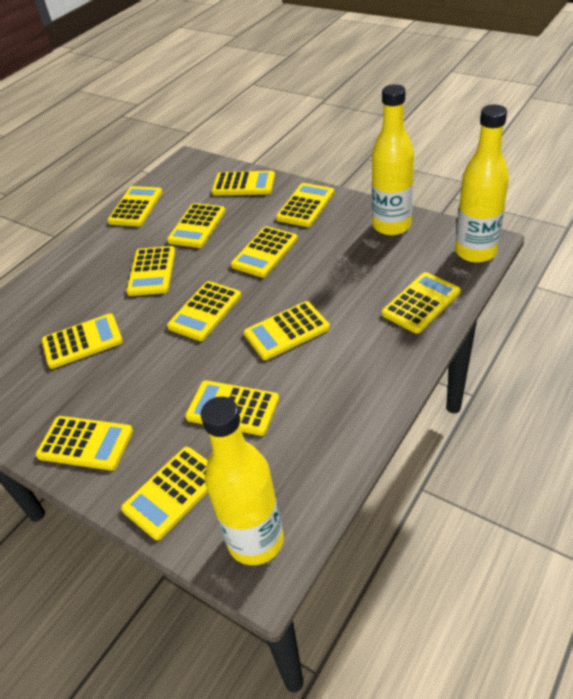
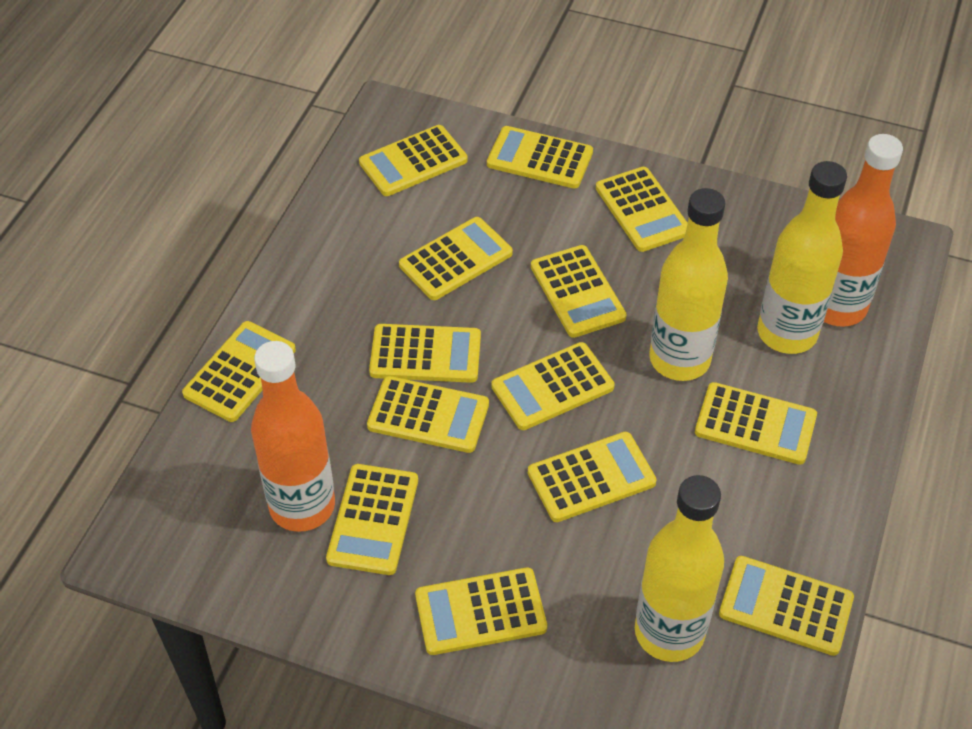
orange bottle: 0 -> 2
yellow calculator: 13 -> 14

